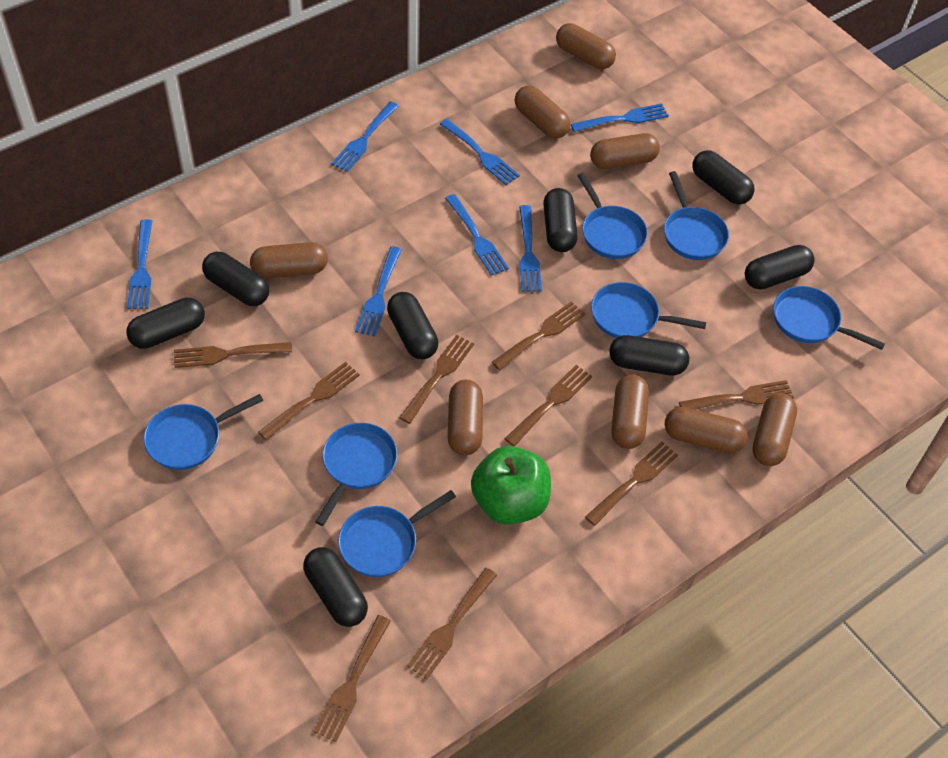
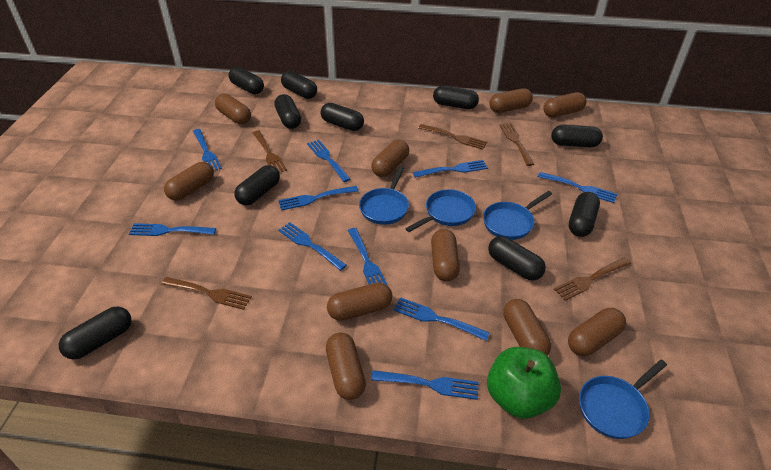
black capsule: 8 -> 10
blue fork: 7 -> 10
blue pan: 7 -> 4
brown capsule: 8 -> 10
brown fork: 9 -> 5

